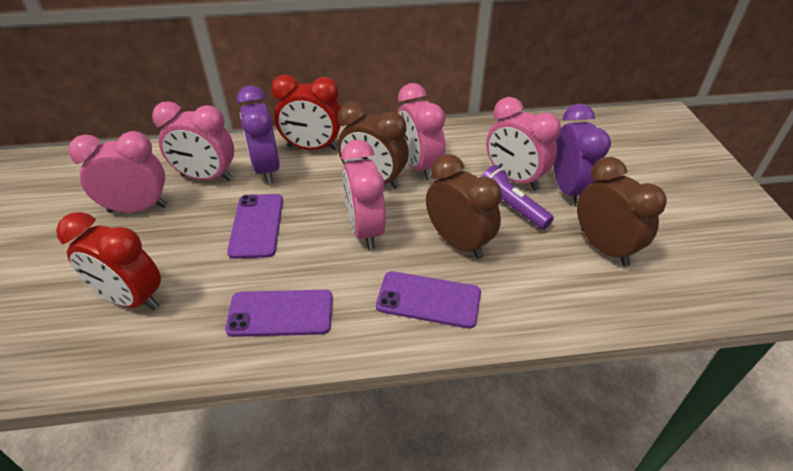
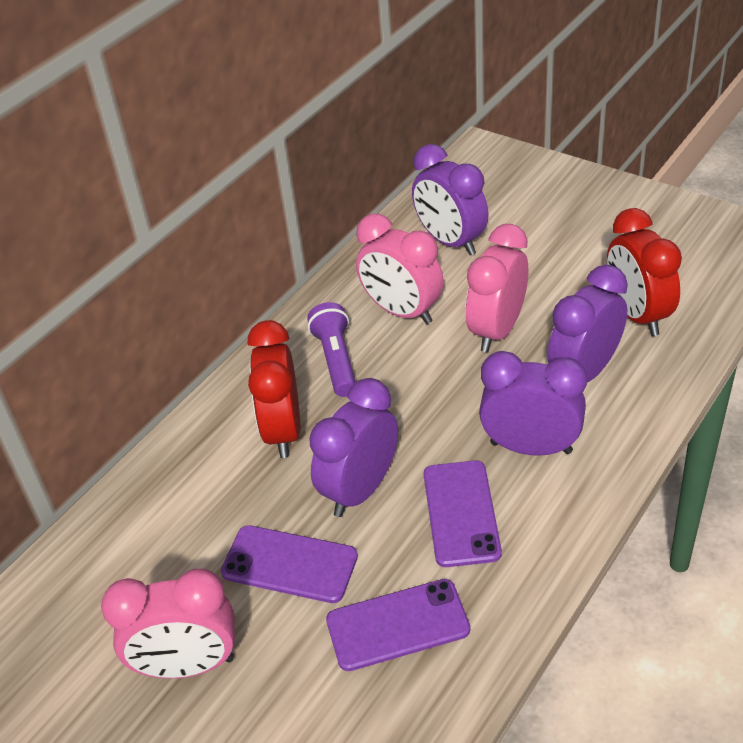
brown clock: 3 -> 0
pink clock: 5 -> 3
purple clock: 2 -> 4

